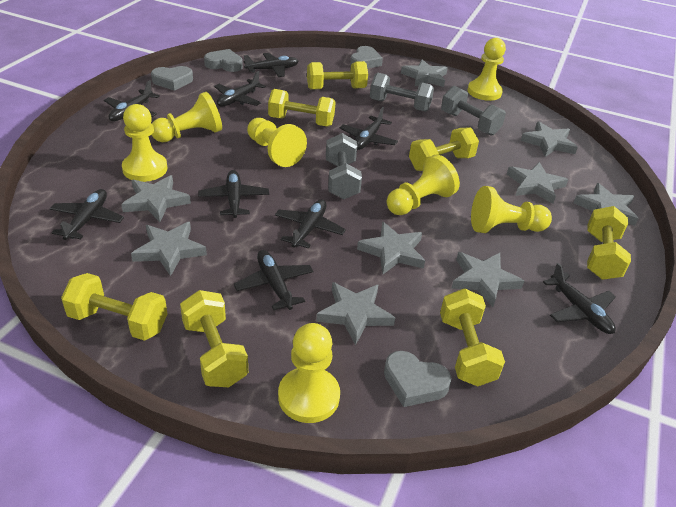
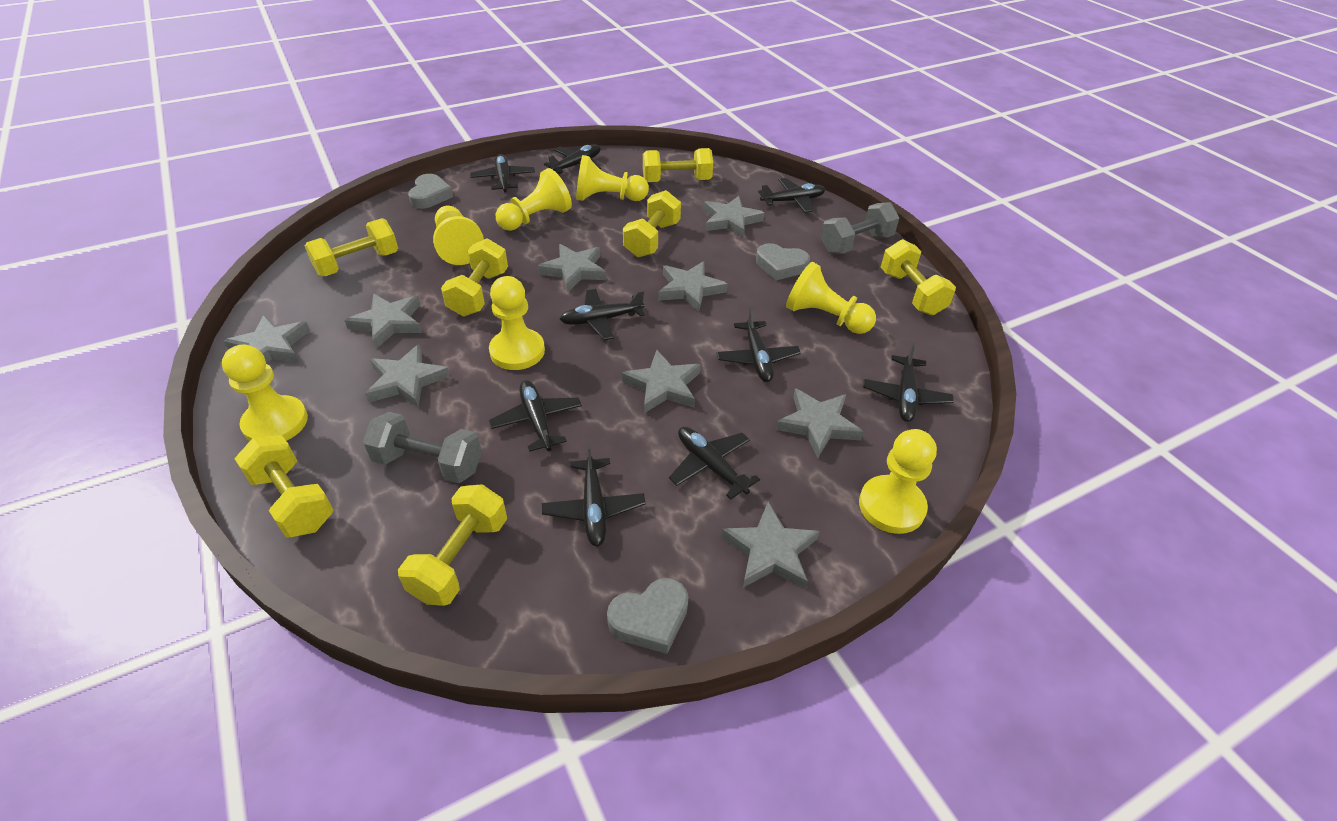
grey dumbbell: 3 -> 2
grey heart: 4 -> 3

